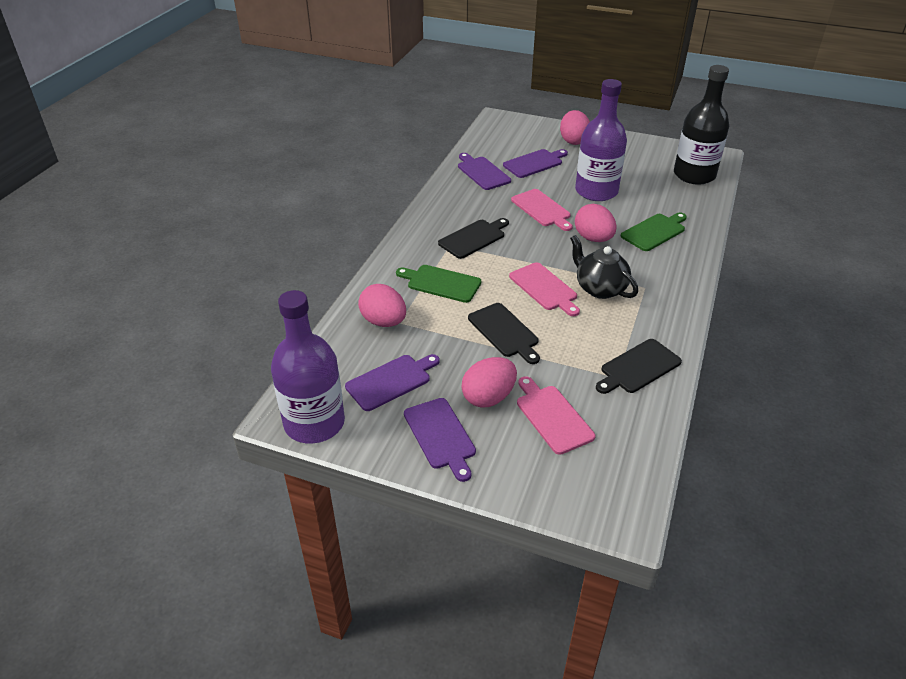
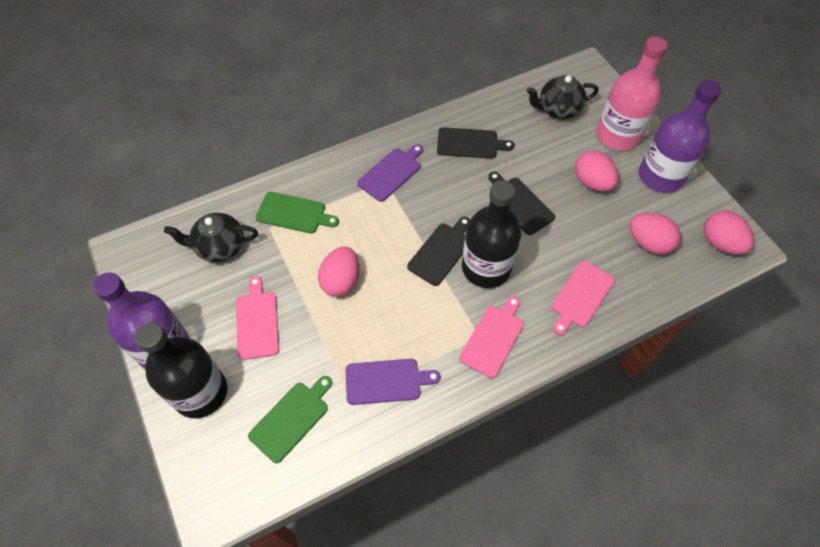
black bottle: 1 -> 2
black teapot: 1 -> 2
pink bottle: 0 -> 1
purple cutting board: 4 -> 2

